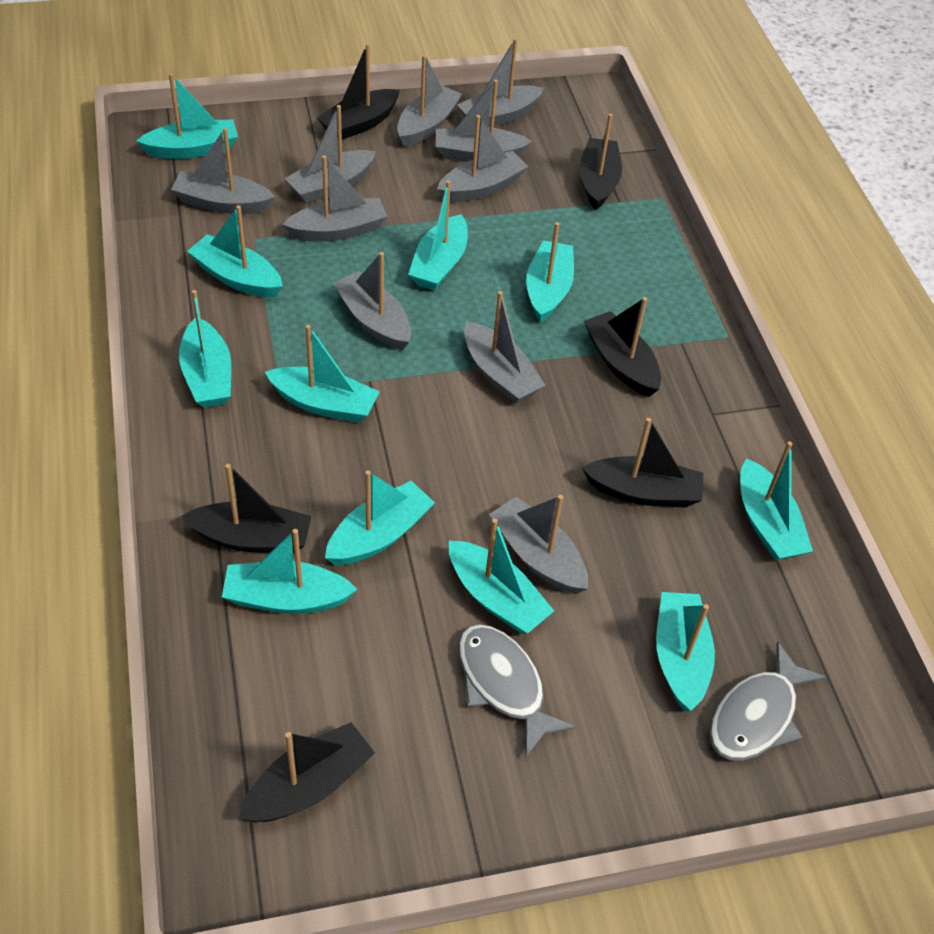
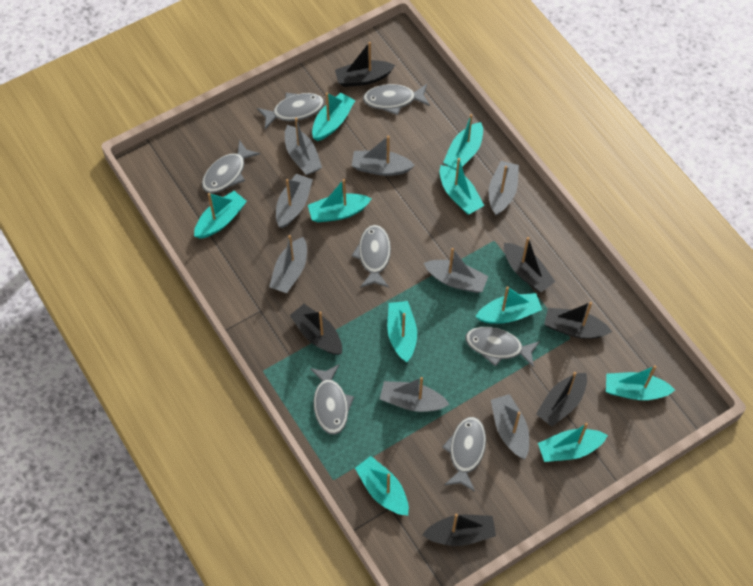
grey boat: 10 -> 8
grey fish: 2 -> 7
turquoise boat: 11 -> 10

